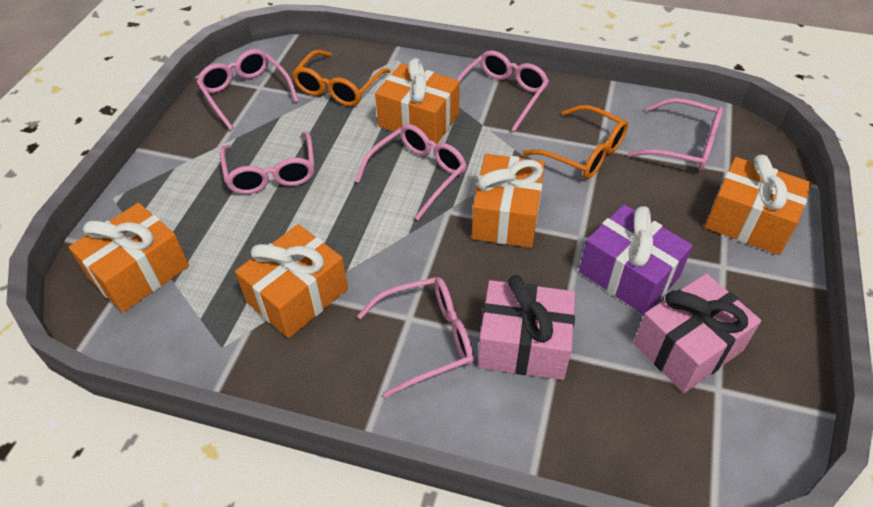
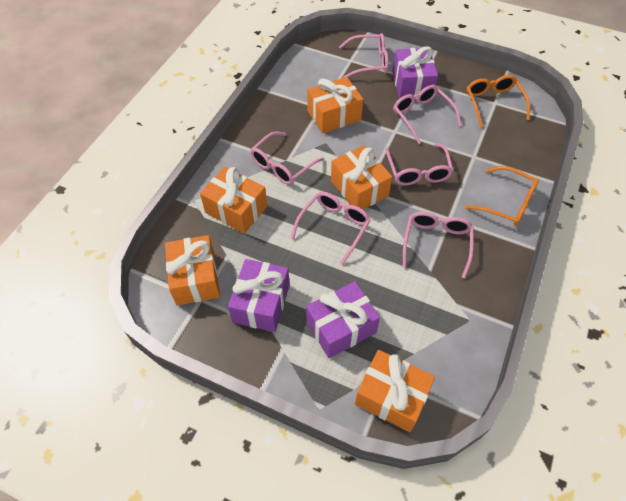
pink gift: 2 -> 0
purple gift: 1 -> 3

